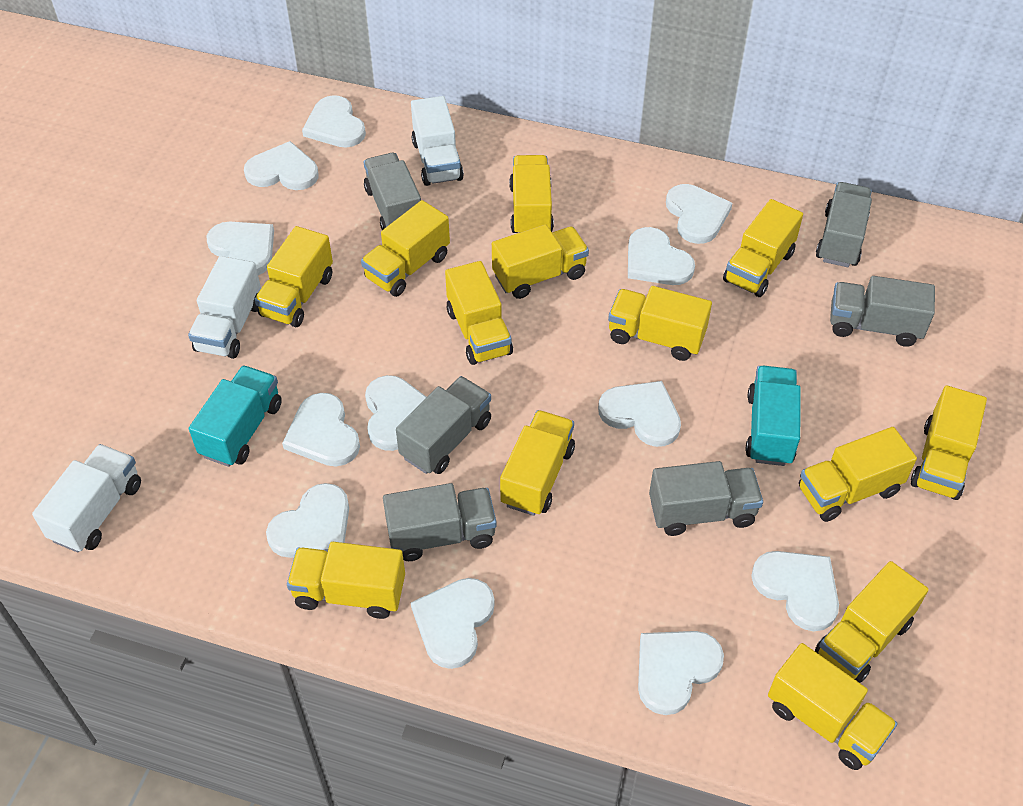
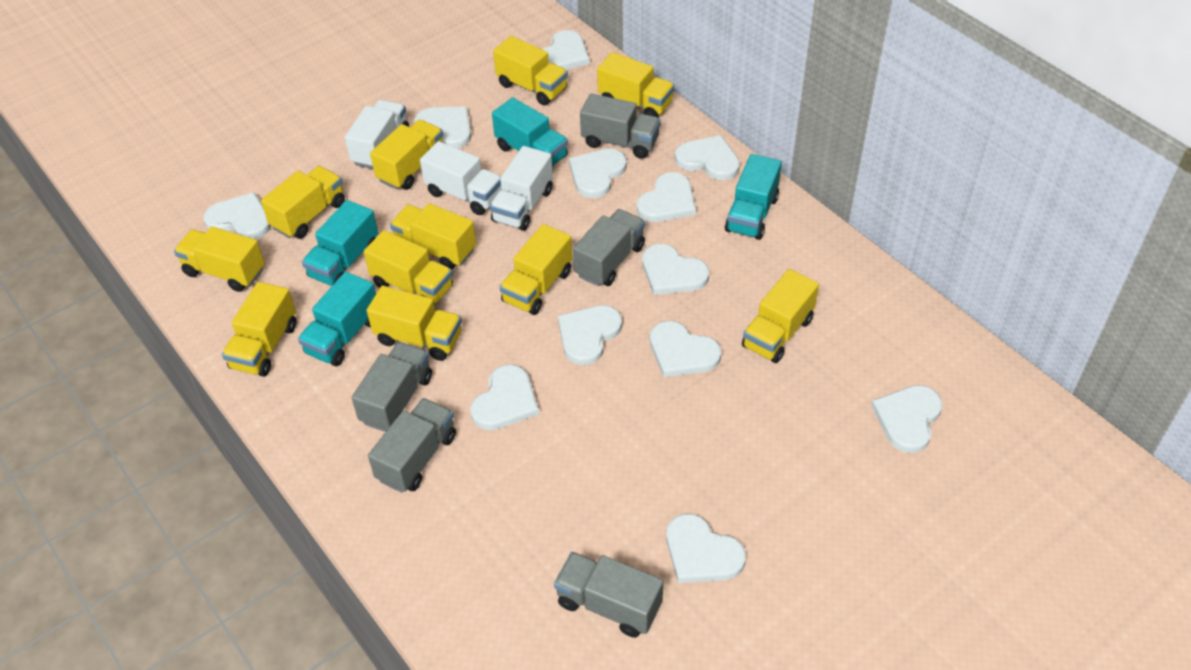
grey truck: 6 -> 5
turquoise truck: 2 -> 4
yellow truck: 13 -> 11

